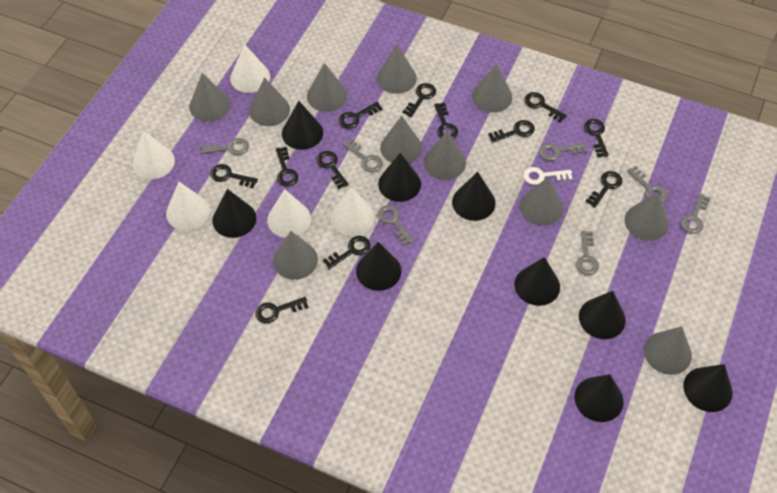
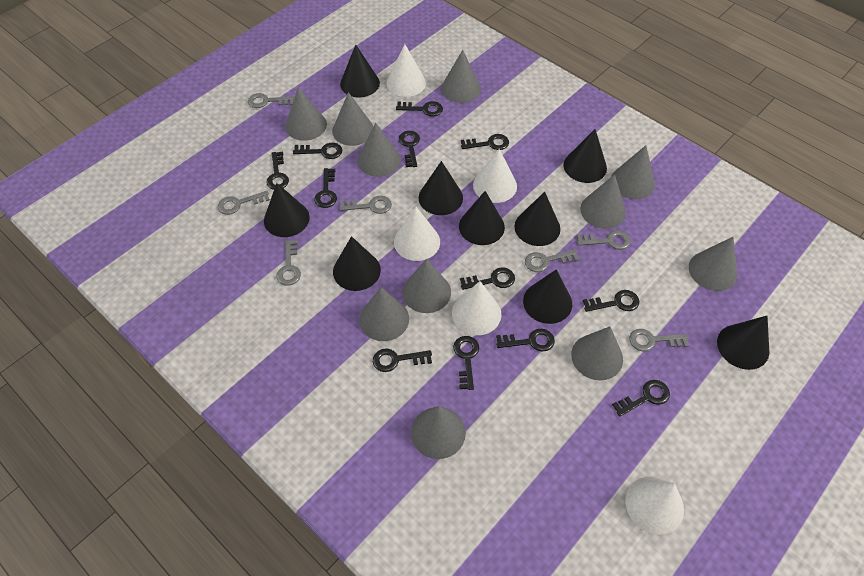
white key: 1 -> 0

